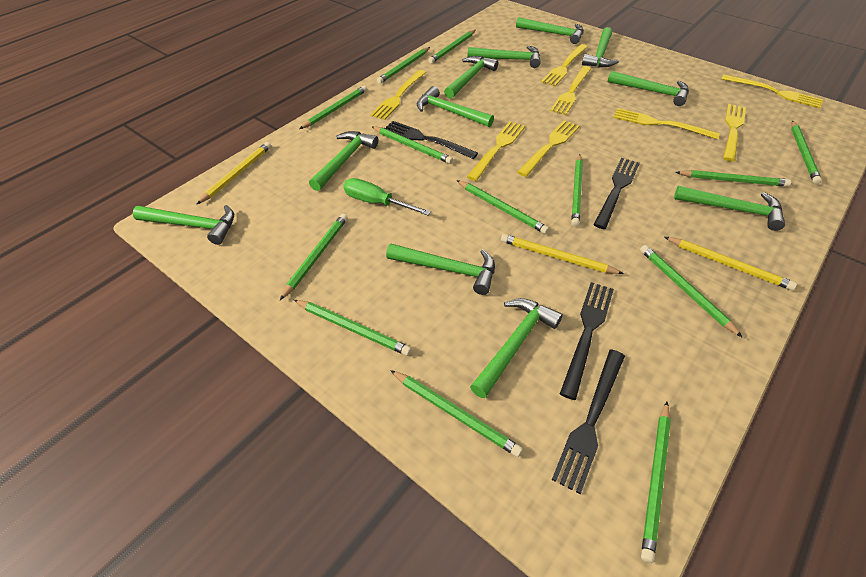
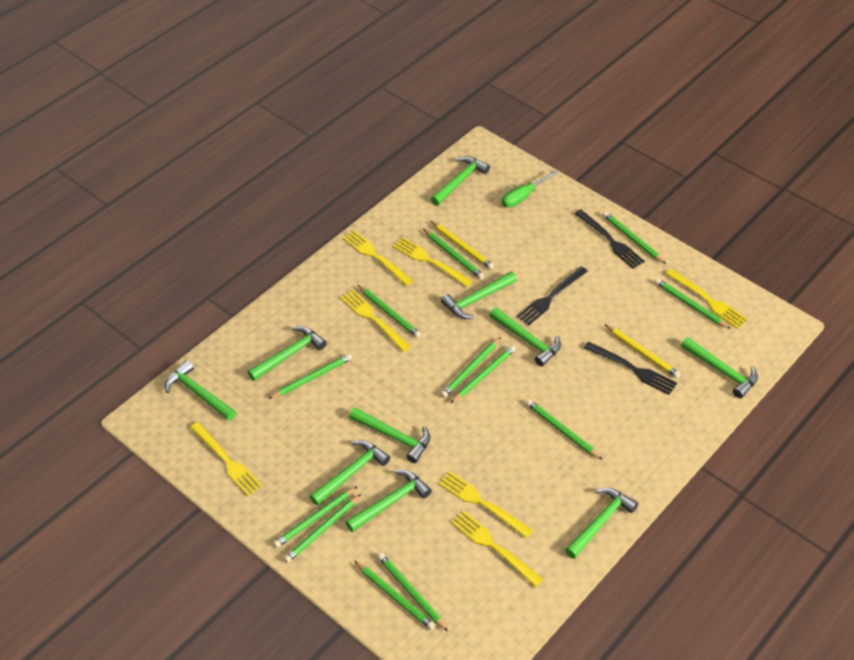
black fork: 4 -> 3
green hammer: 11 -> 10
green pencil: 13 -> 12
yellow fork: 8 -> 7
yellow pencil: 3 -> 2

